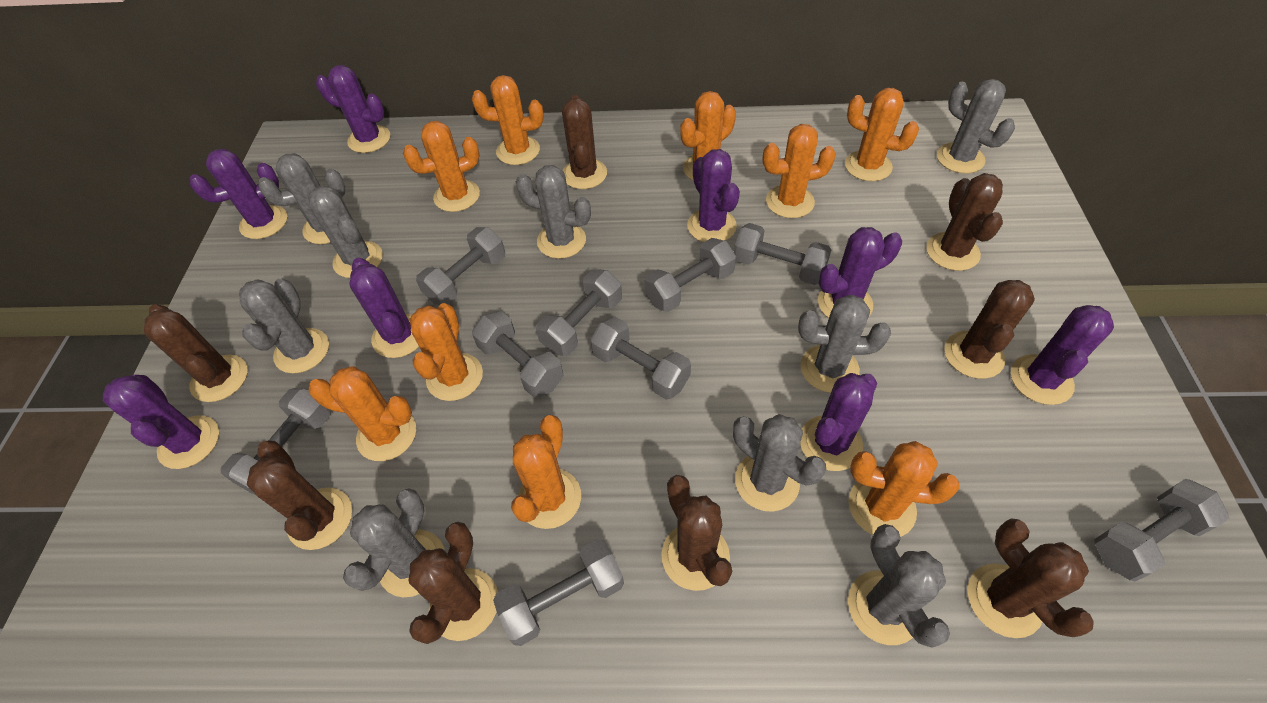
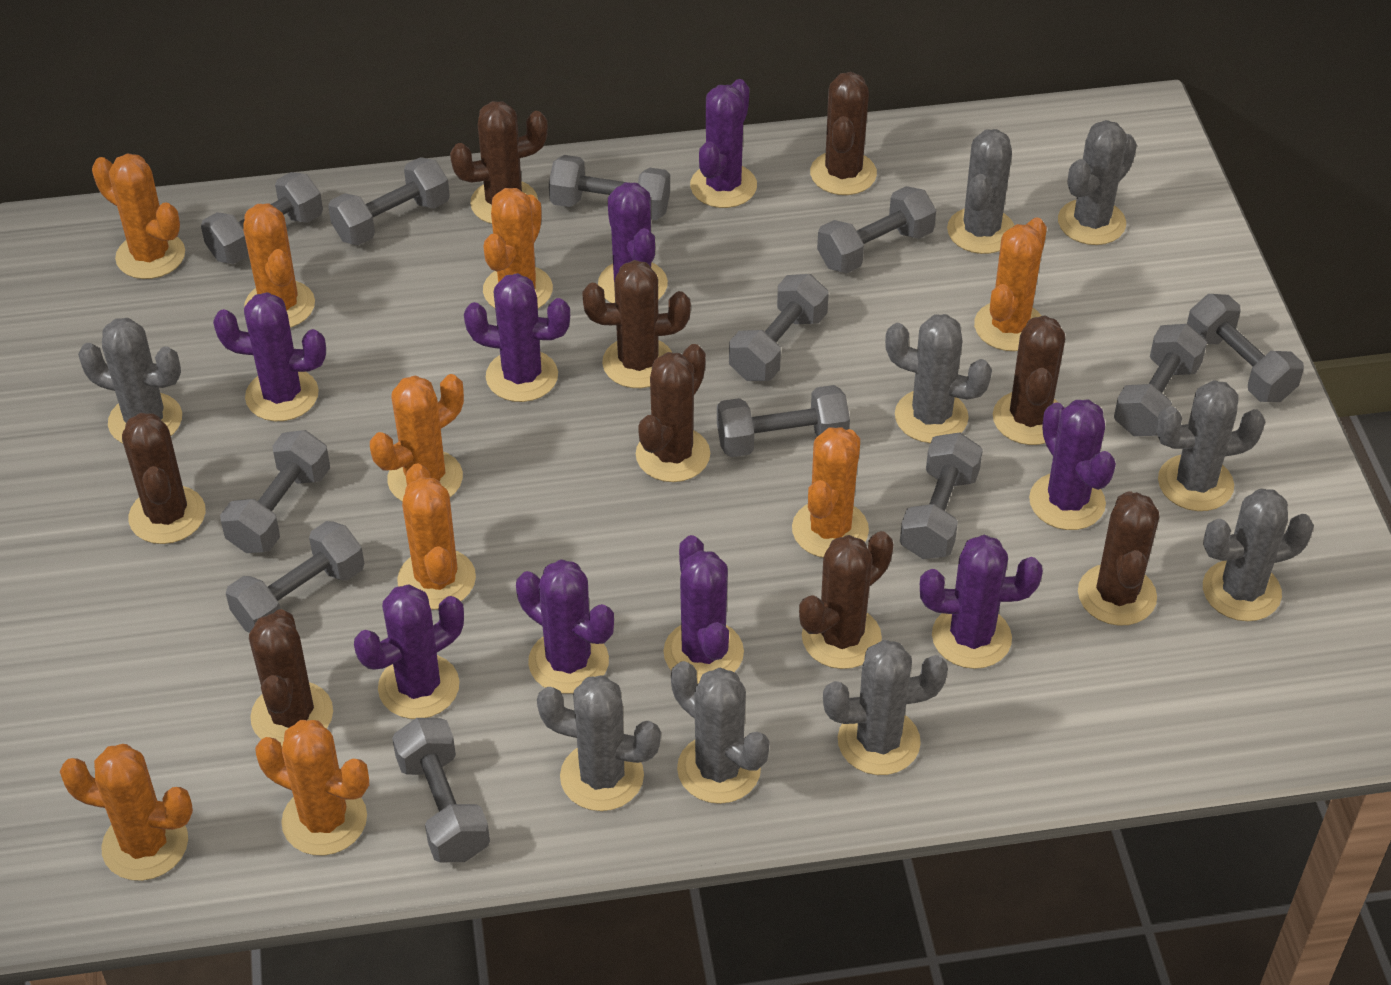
brown cactus: 8 -> 9
grey dumbbell: 9 -> 12
purple cactus: 8 -> 9

